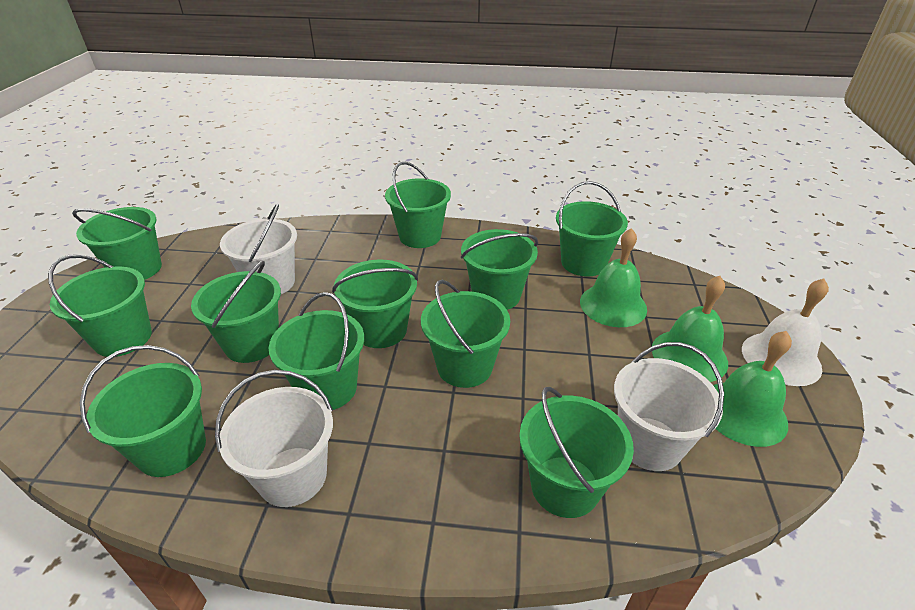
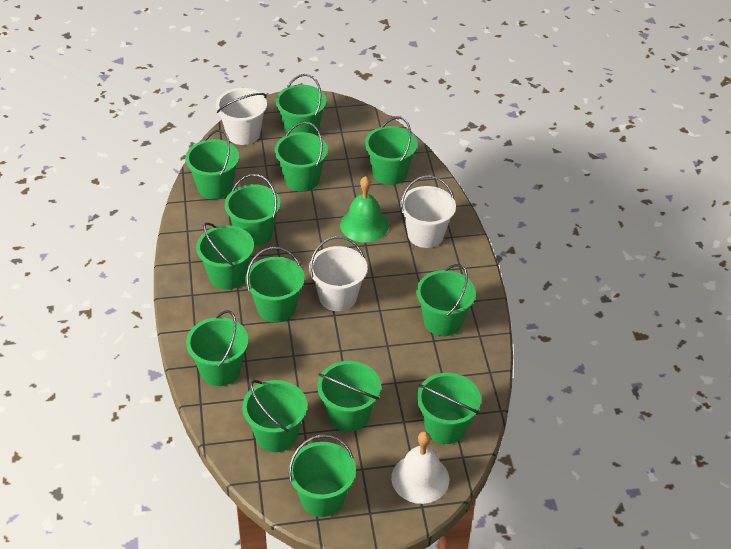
green bell: 3 -> 1
green bucket: 11 -> 13

